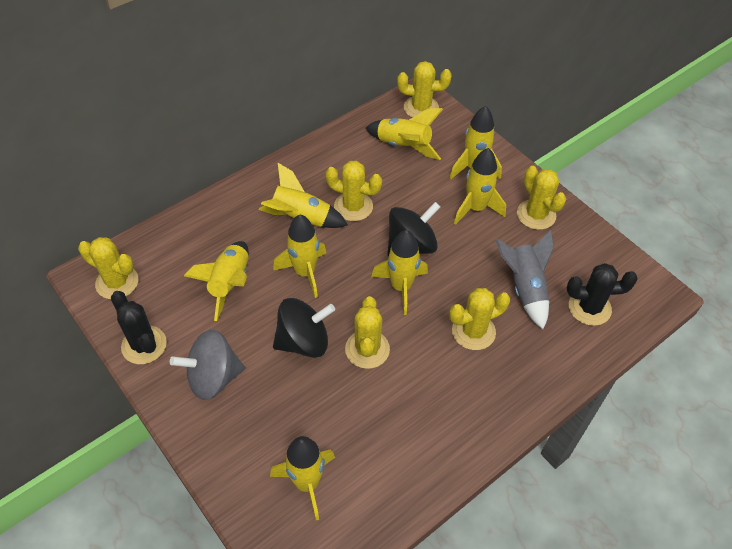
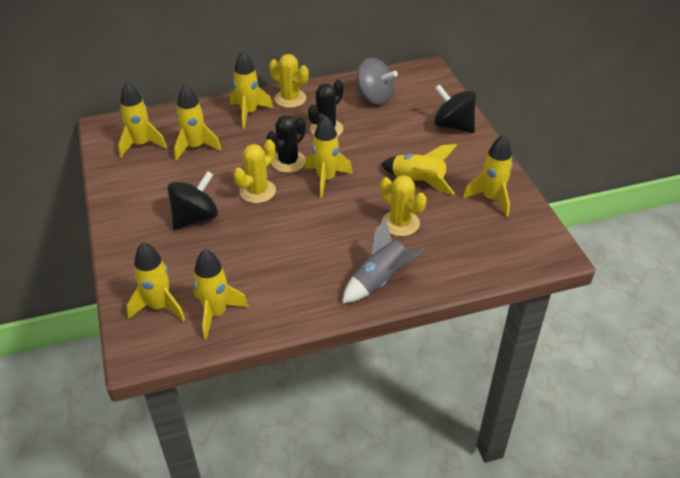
yellow cactus: 6 -> 3

